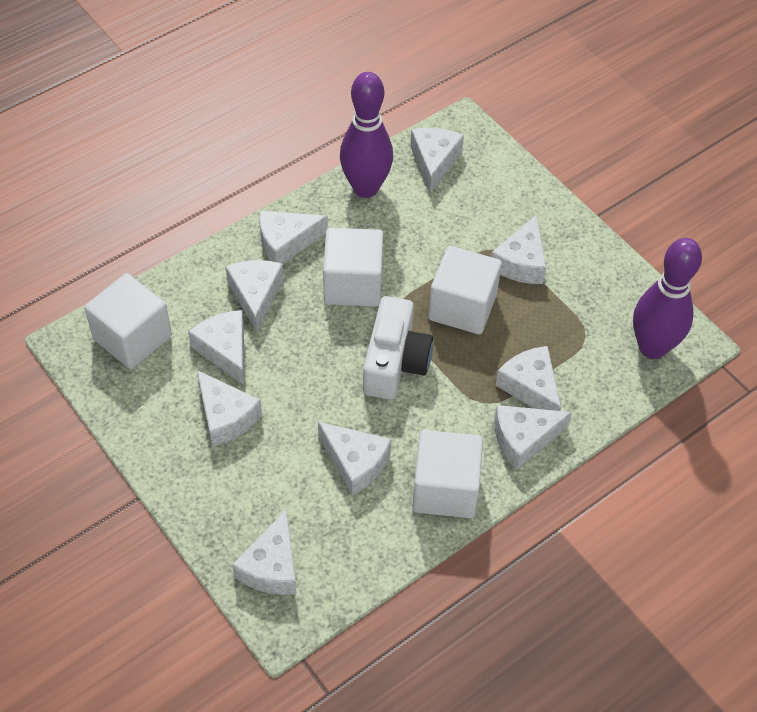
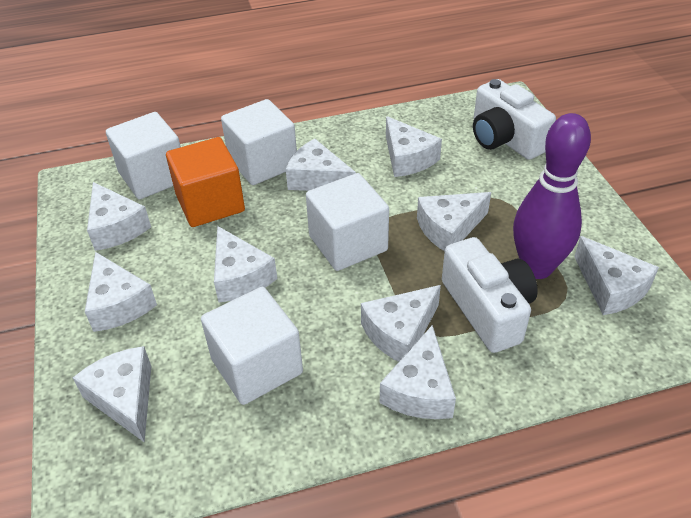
orange cube: 0 -> 1
purple bowling pin: 2 -> 1
white camera: 1 -> 2

